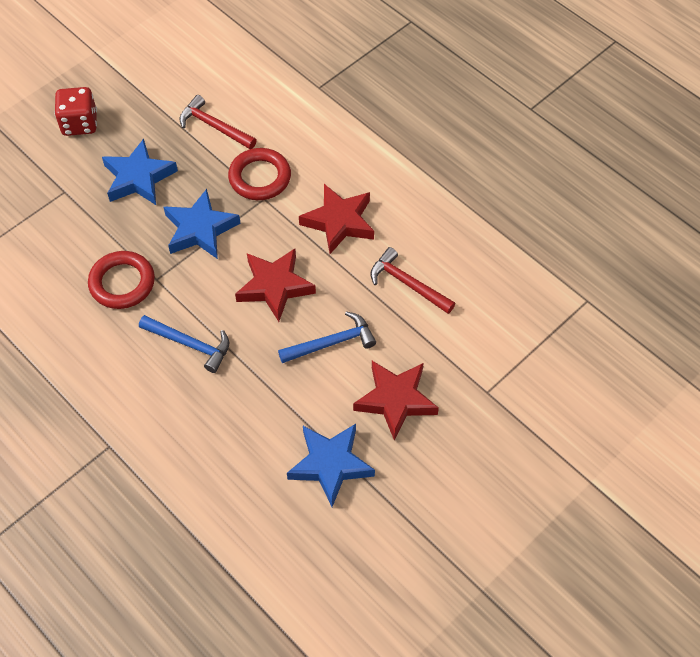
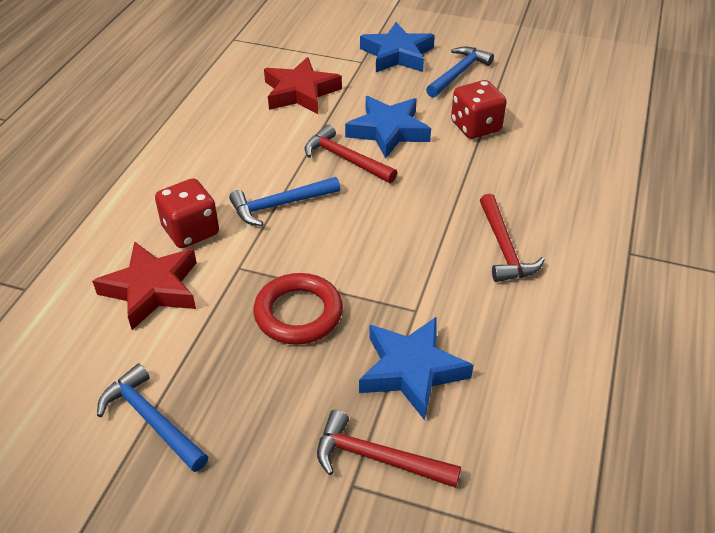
blue hammer: 2 -> 3
red dice: 1 -> 2
red hammer: 2 -> 3
red ring: 2 -> 1
red star: 3 -> 2

